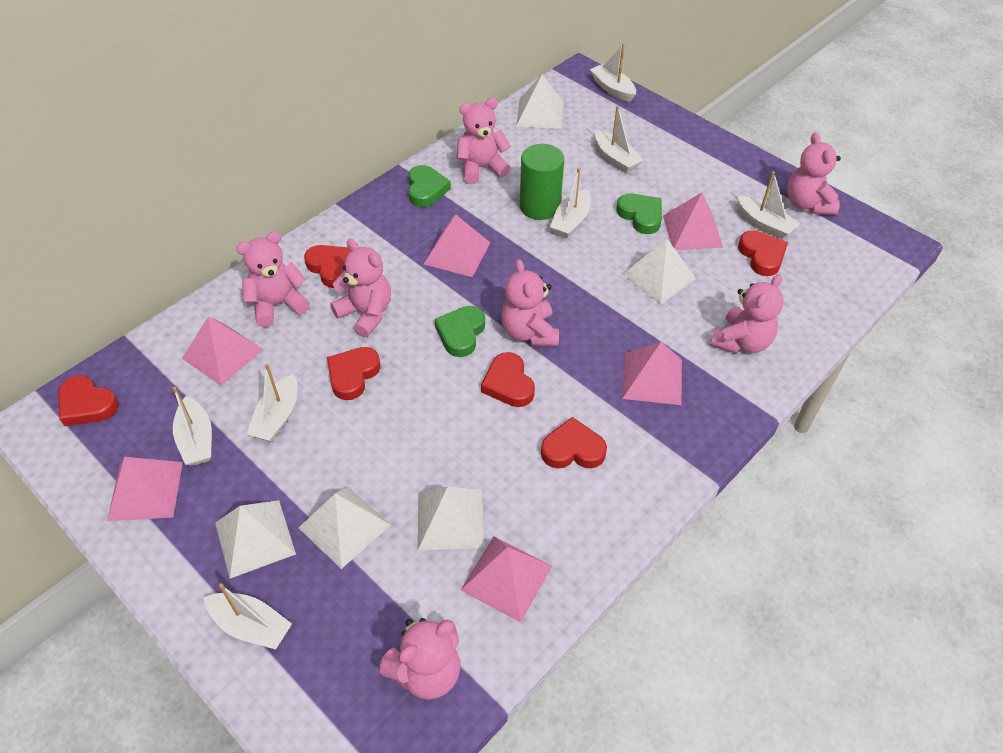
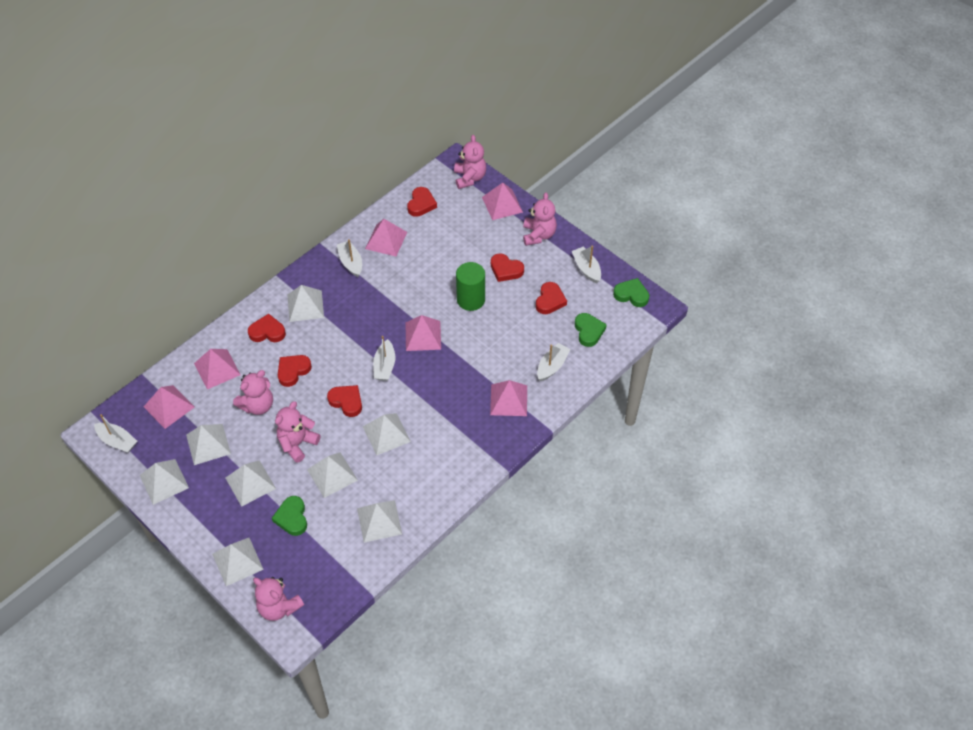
pink teddy bear: 7 -> 5
white boat: 7 -> 5
white pyramid: 5 -> 8

